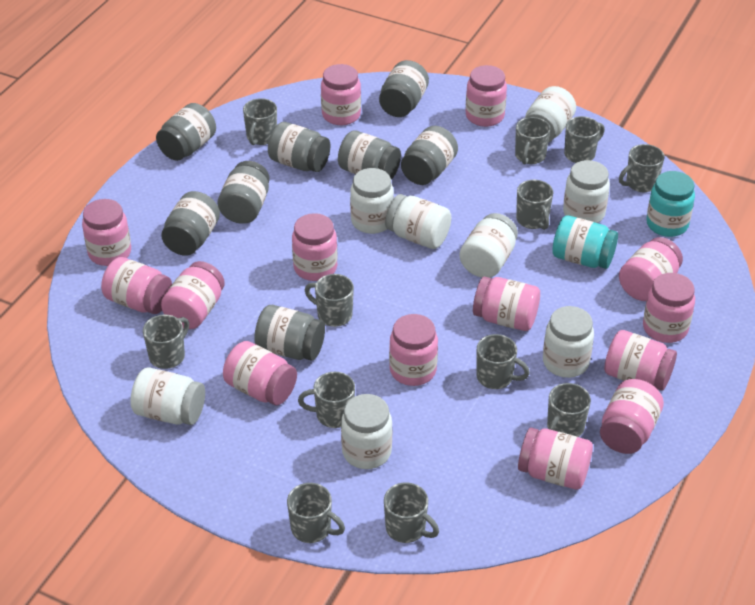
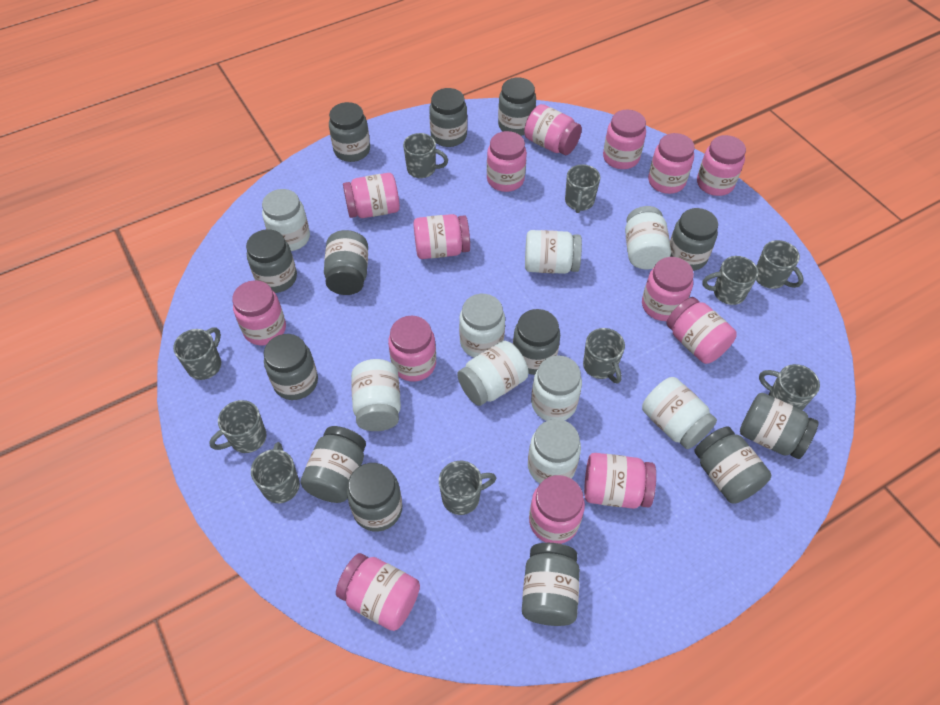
grey jar: 8 -> 13
grey mug: 12 -> 10
turquoise jar: 2 -> 0
white jar: 8 -> 9

